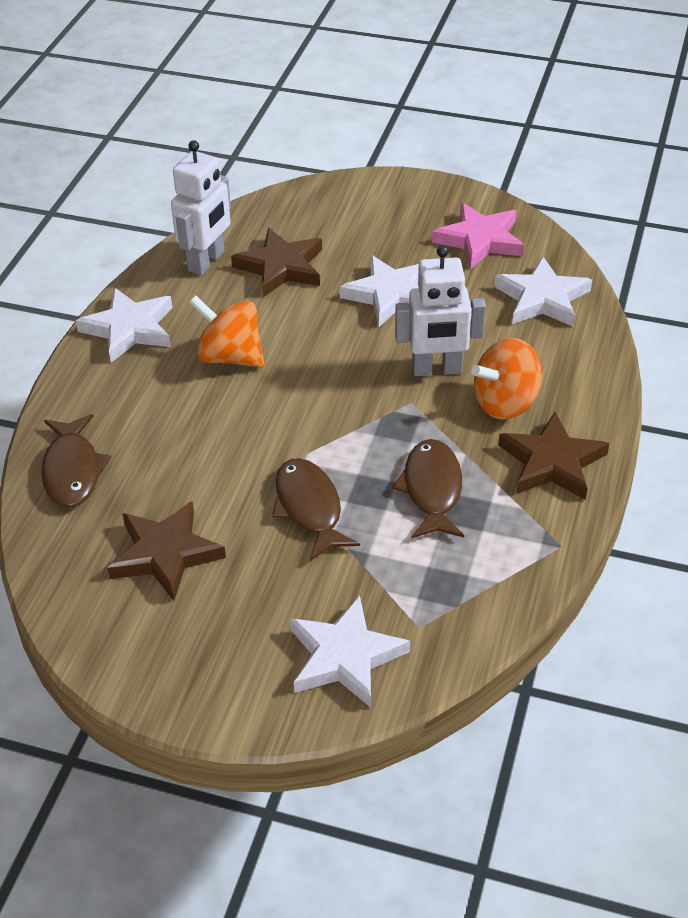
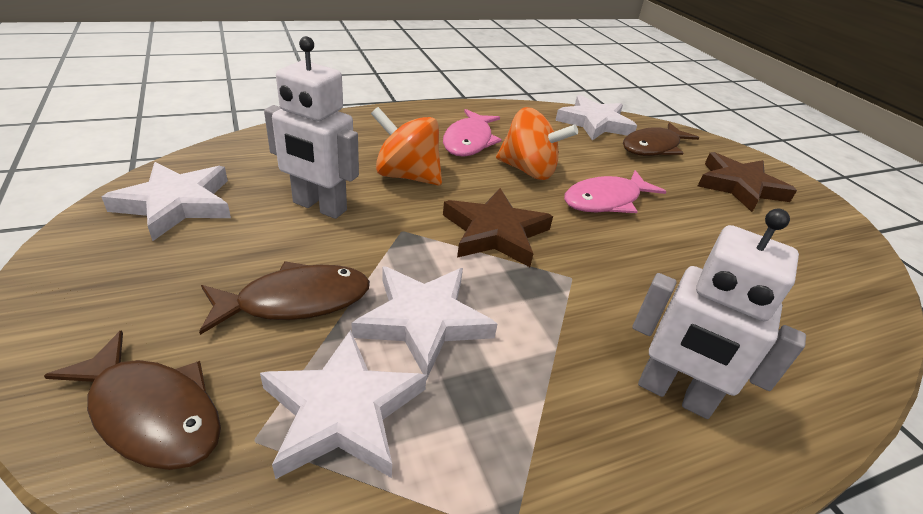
brown star: 3 -> 2
pink fish: 0 -> 2
pink star: 1 -> 0

